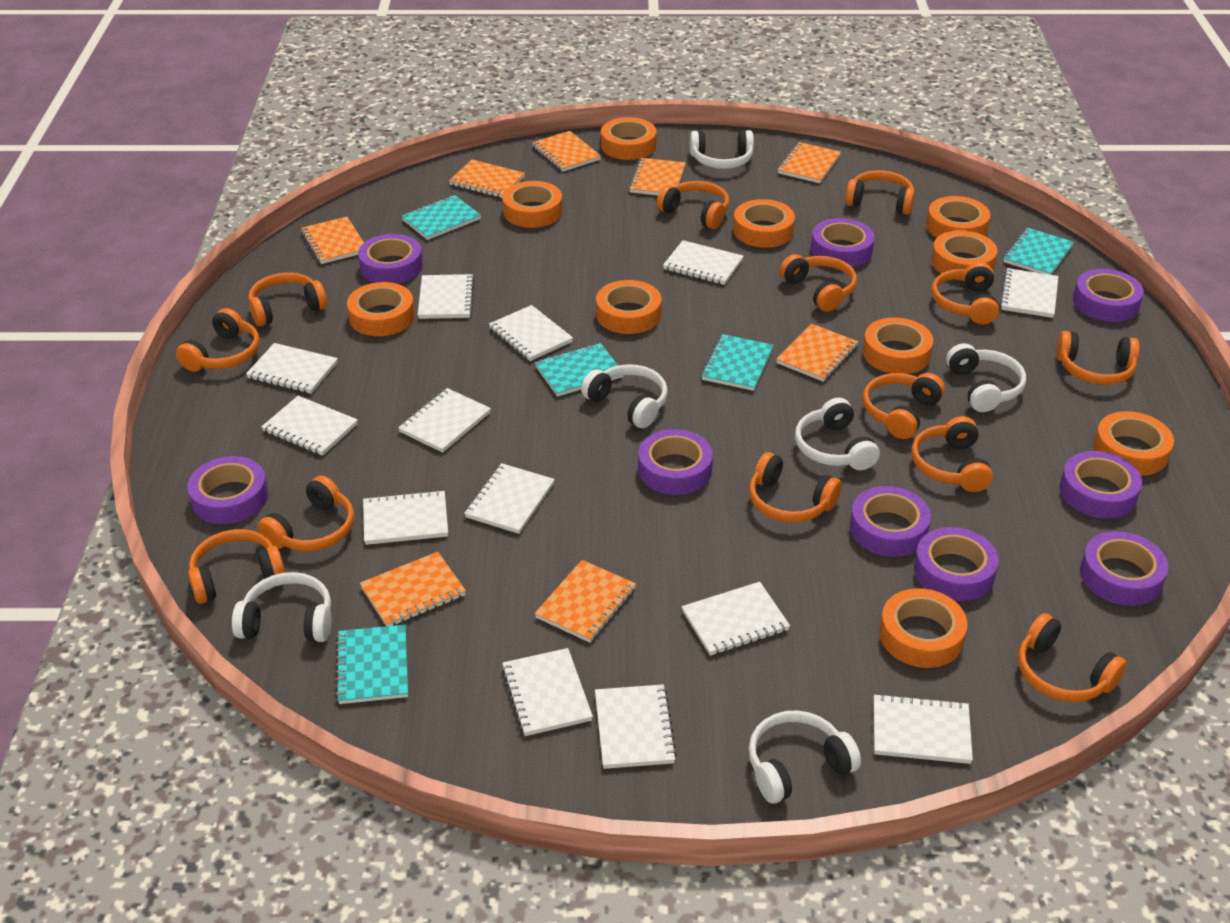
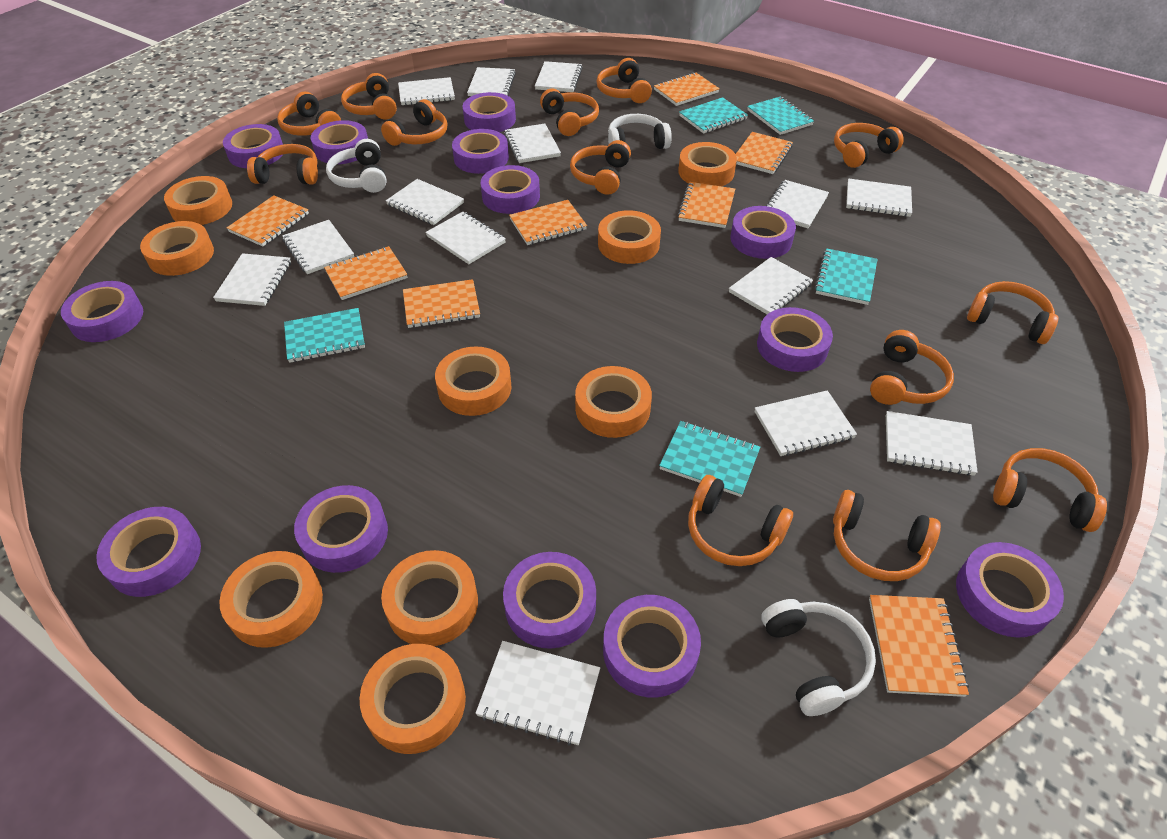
orange tape: 10 -> 9
purple tape: 9 -> 13
white headphones: 6 -> 3
white notebook: 13 -> 14

